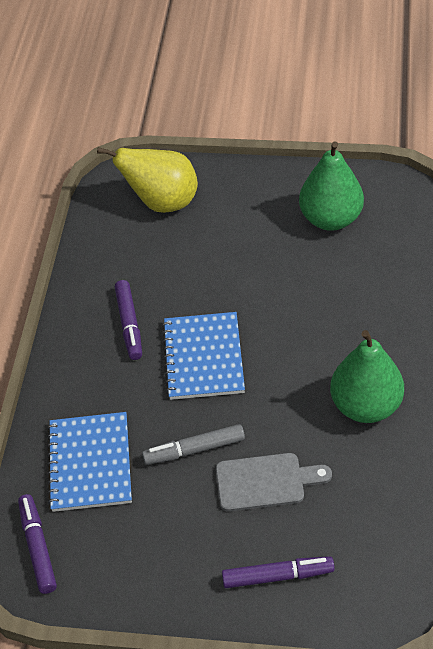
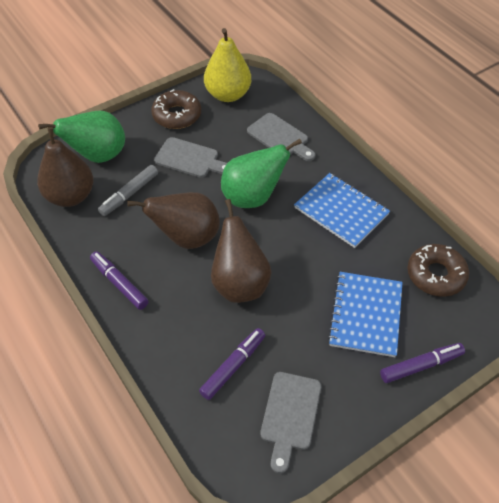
brown donut: 0 -> 2
brown pear: 0 -> 3
grey cutting board: 1 -> 3

